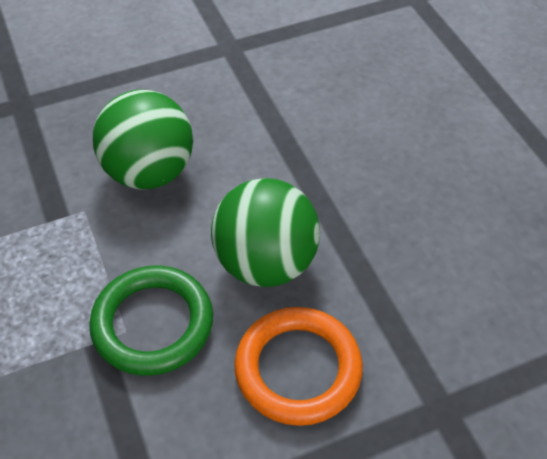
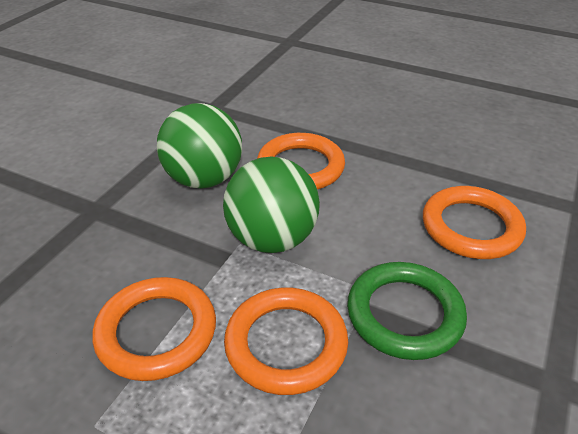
orange ring: 1 -> 4

